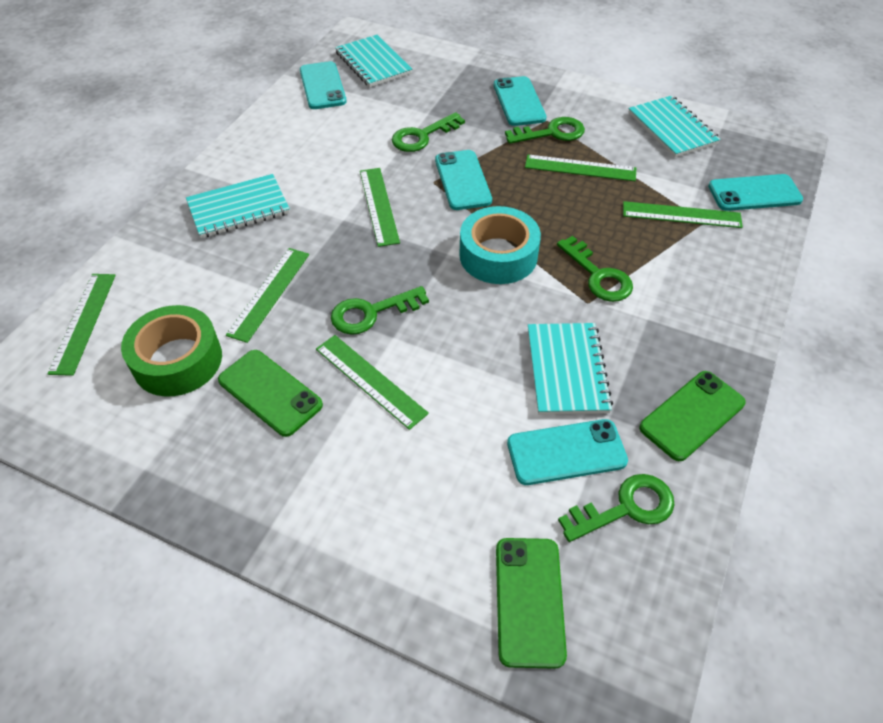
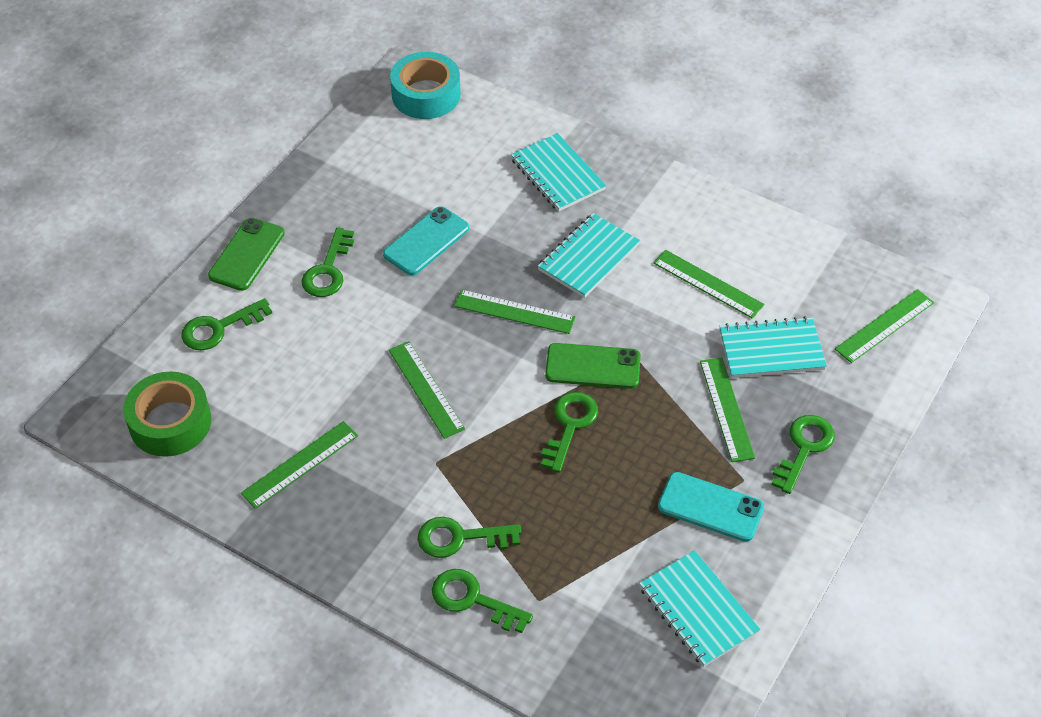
green key: 5 -> 6
green phone: 3 -> 2
turquoise phone: 5 -> 2

